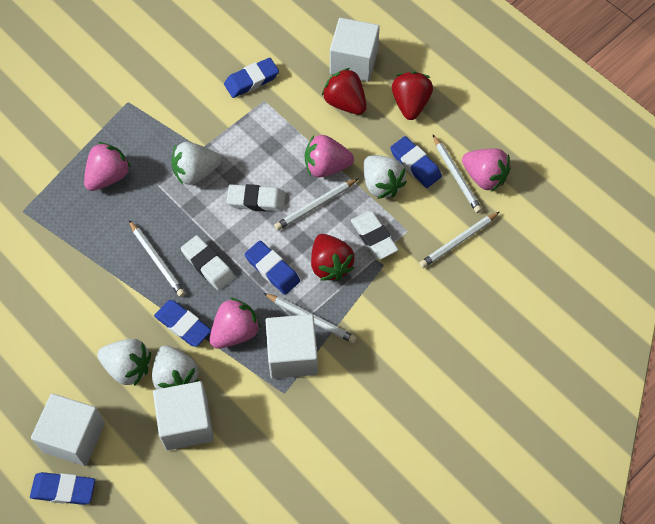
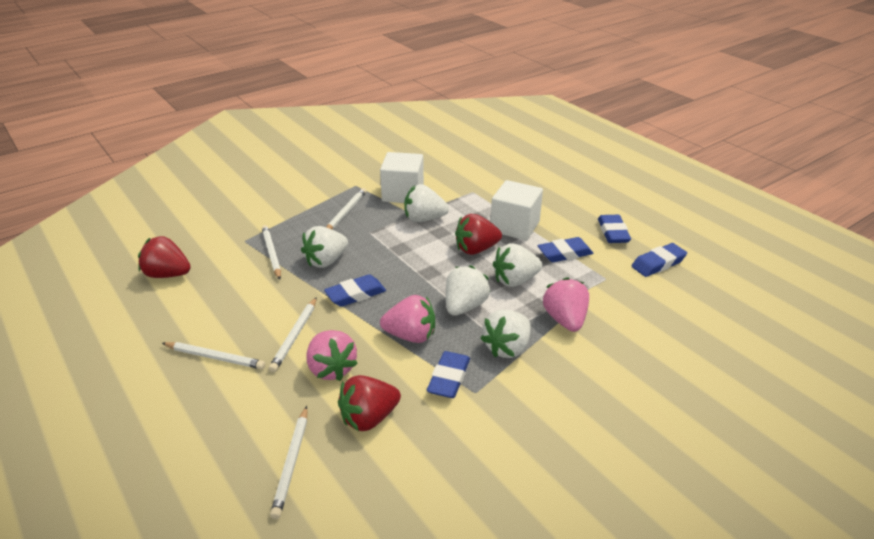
pink strawberry: 4 -> 3
white cube: 4 -> 2
white eraser: 3 -> 0
white strawberry: 4 -> 5

